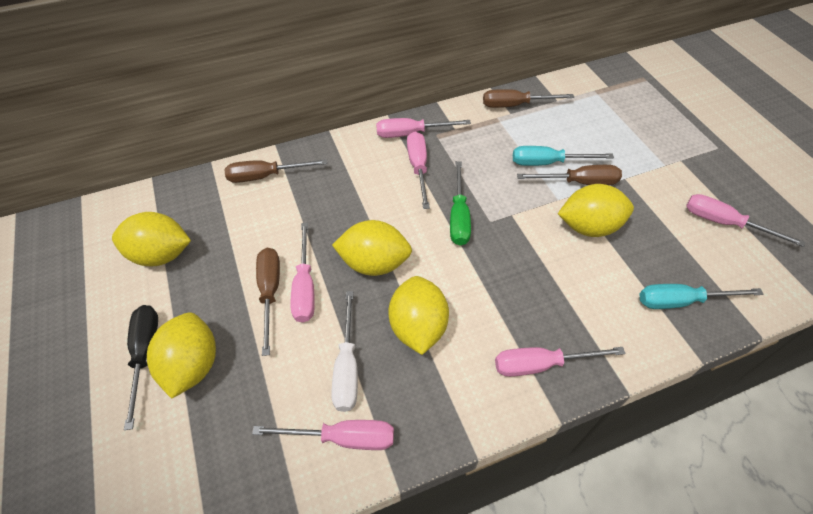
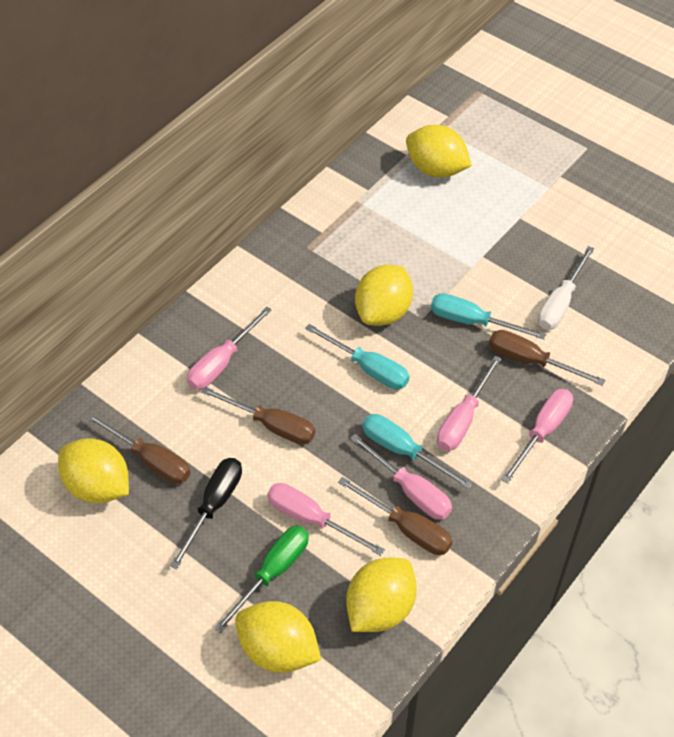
pink screwdriver: 6 -> 5
turquoise screwdriver: 2 -> 3

